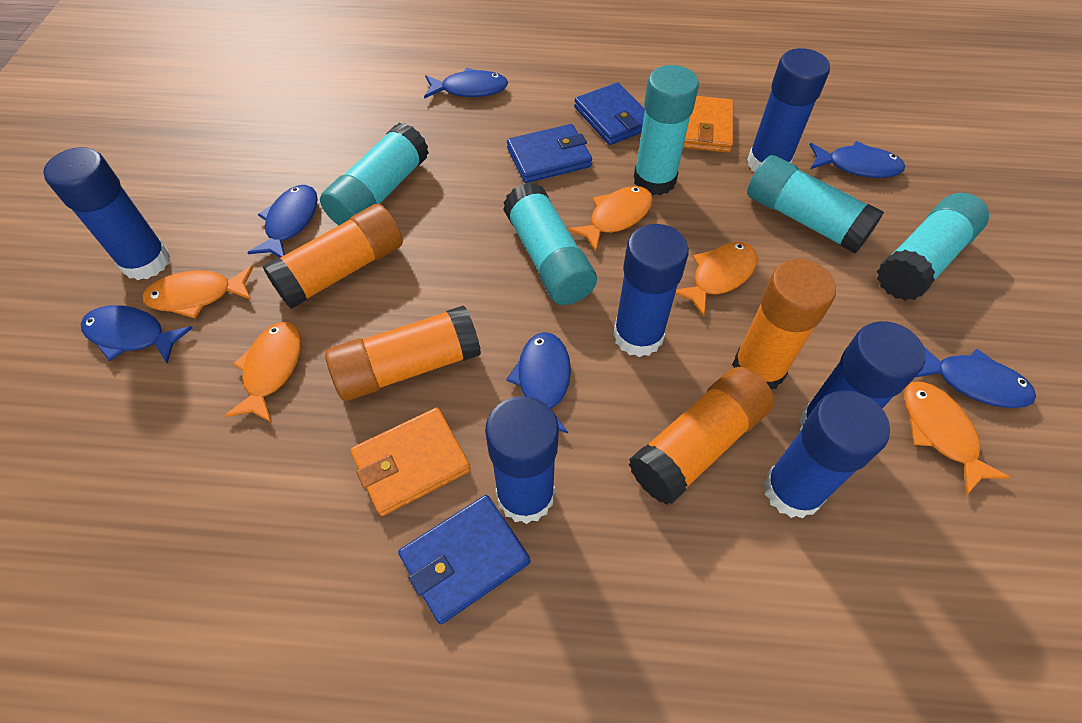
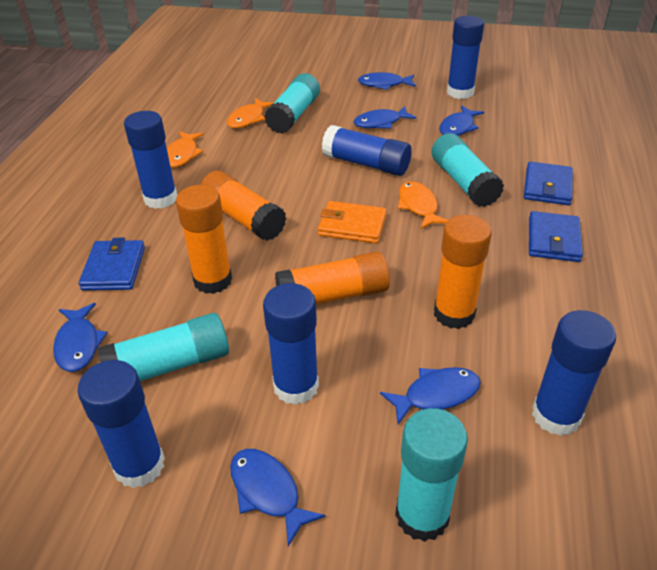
orange fish: 5 -> 3
orange wallet: 2 -> 1
turquoise glue stick: 5 -> 4

